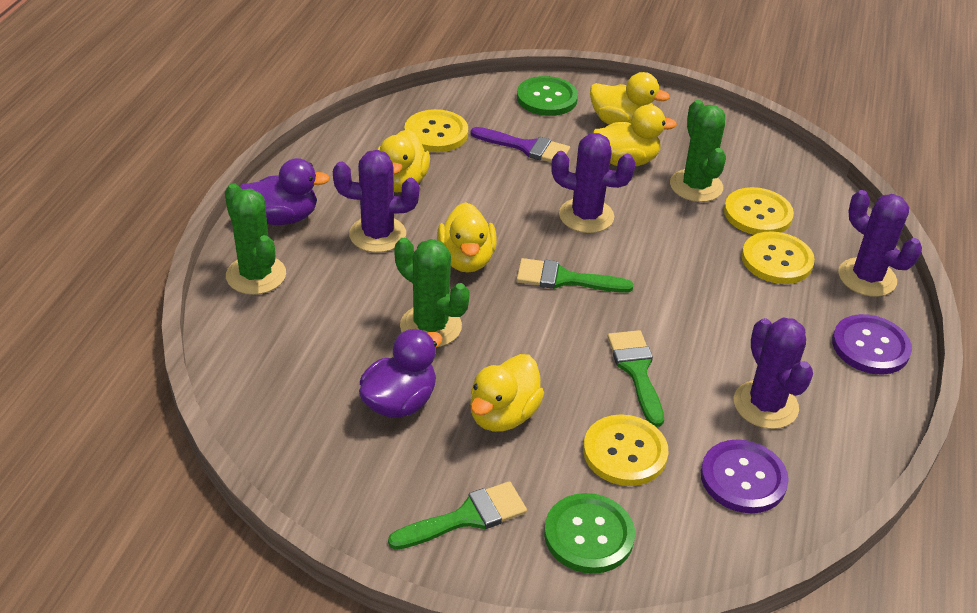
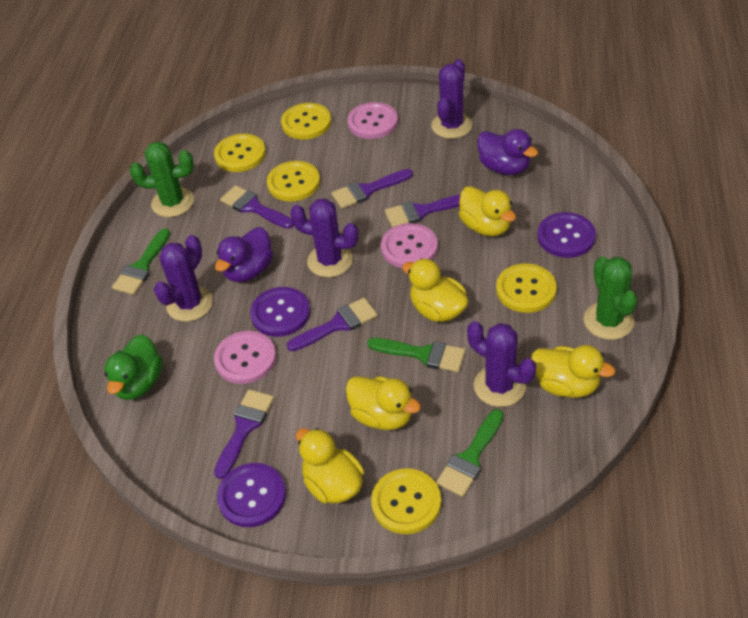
green button: 2 -> 0
green cactus: 3 -> 2
green duck: 0 -> 1
pink button: 0 -> 3
purple brush: 1 -> 5
purple button: 2 -> 3
yellow button: 4 -> 5

